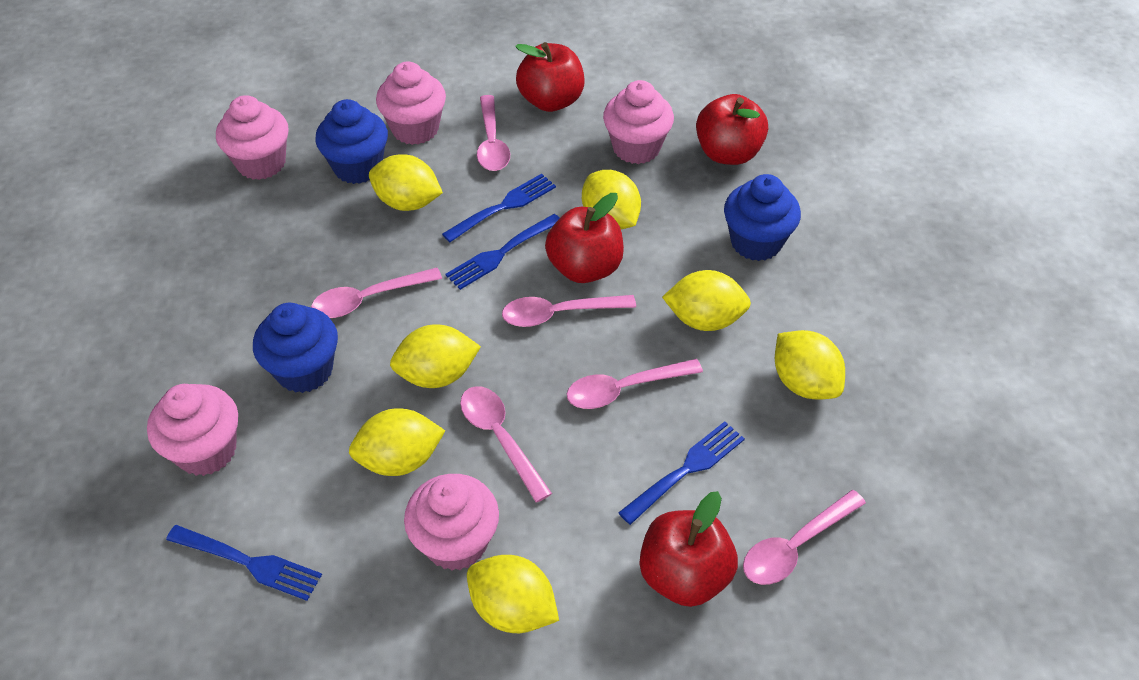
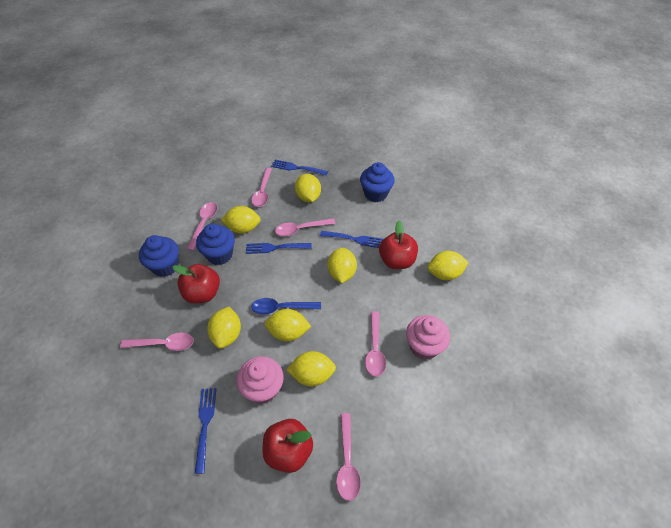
blue spoon: 0 -> 1
pink cupcake: 5 -> 2
red apple: 4 -> 3

